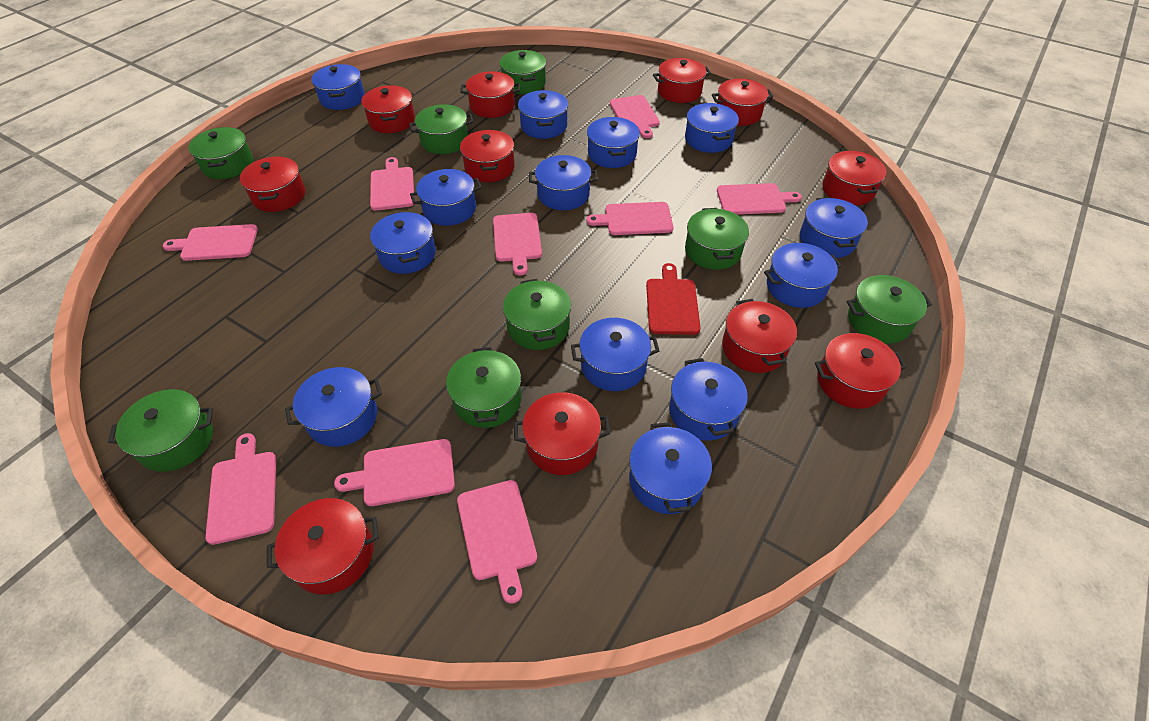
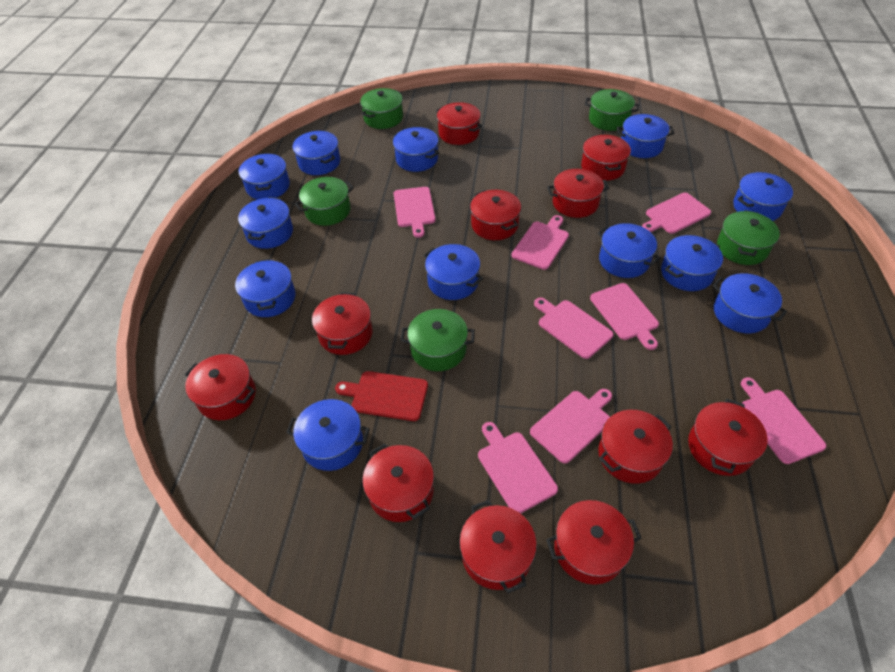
blue pot: 13 -> 12
green pot: 8 -> 5
pink cutting board: 9 -> 8

